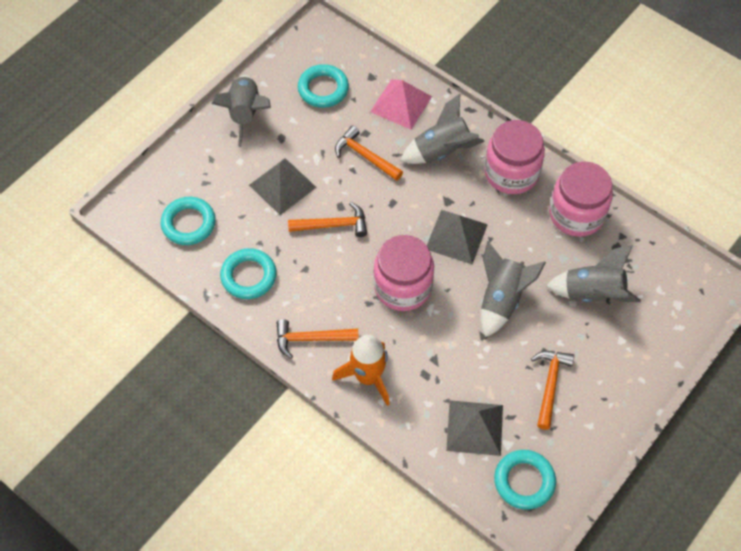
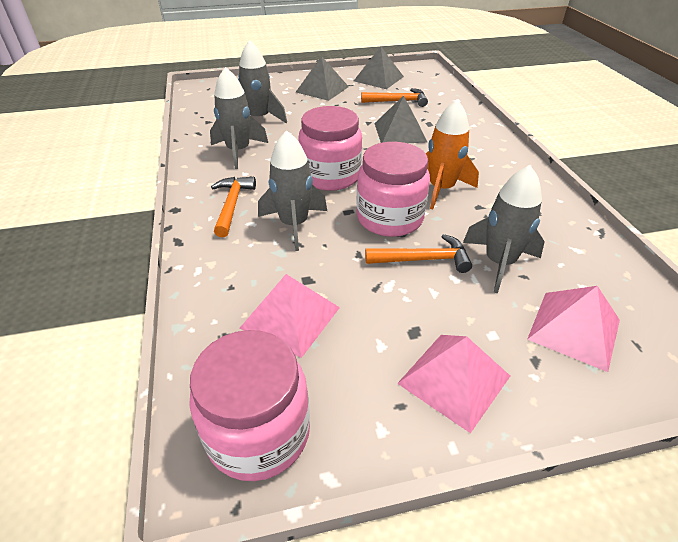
orange hammer: 4 -> 3
pink pyramid: 1 -> 3
turquoise ring: 4 -> 0

